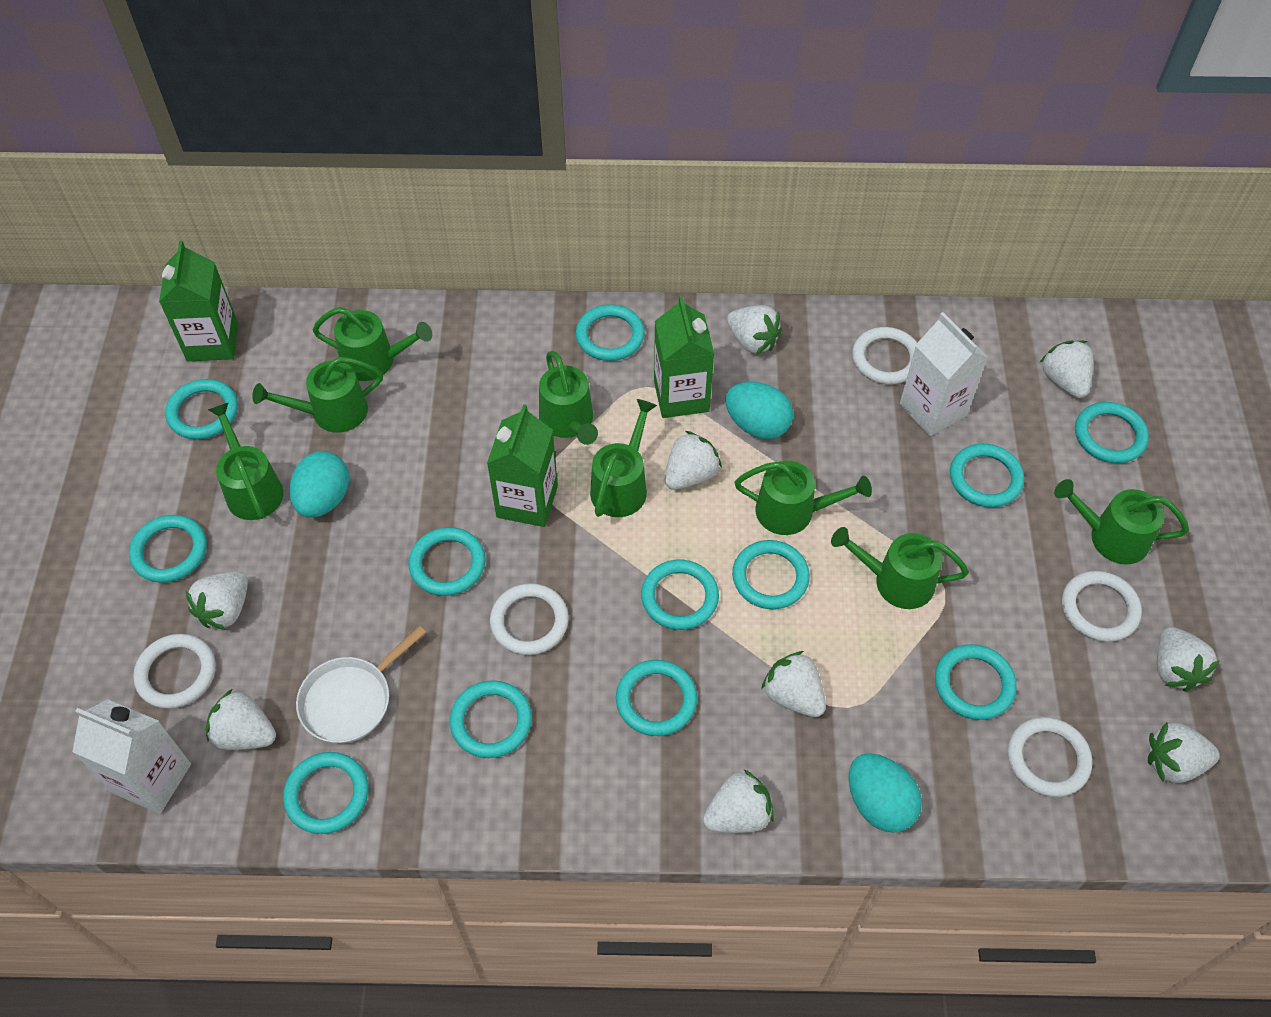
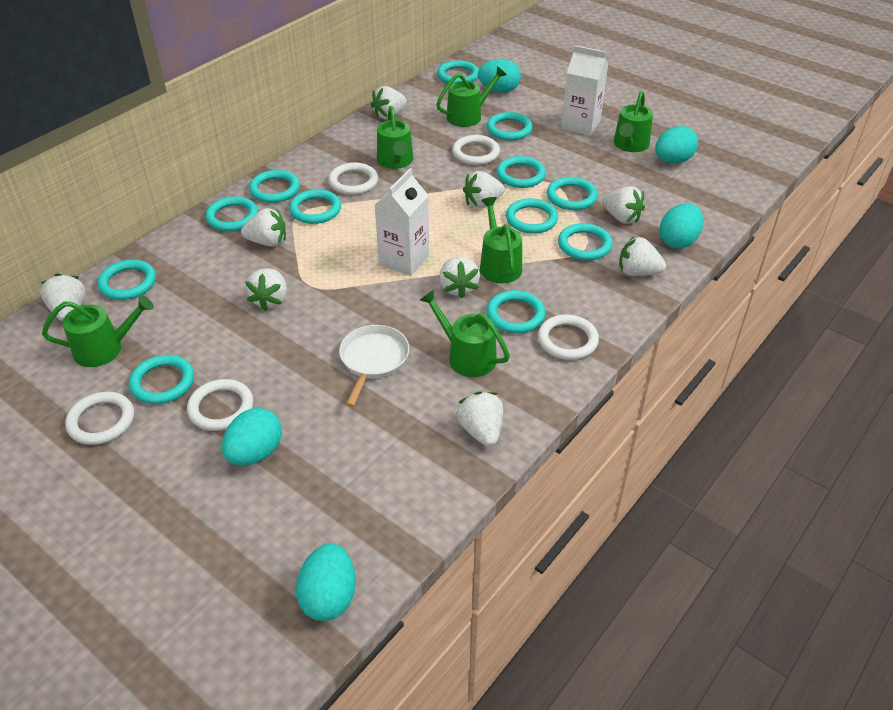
green carton: 3 -> 0
green watering can: 8 -> 6
turquoise egg: 3 -> 5

